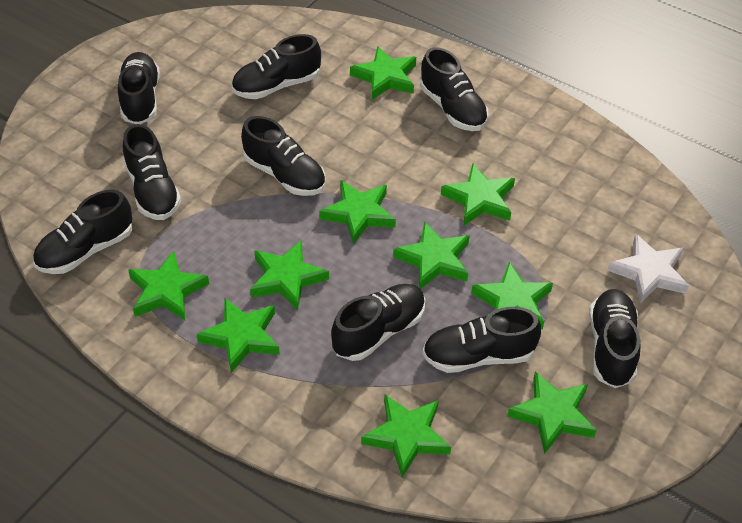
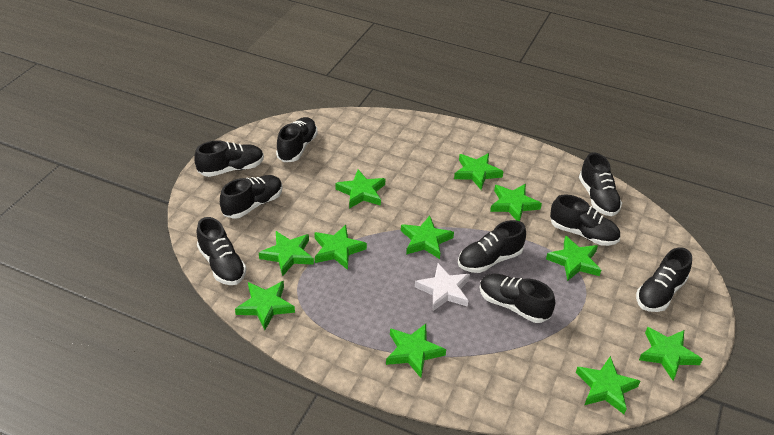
green star: 10 -> 11

